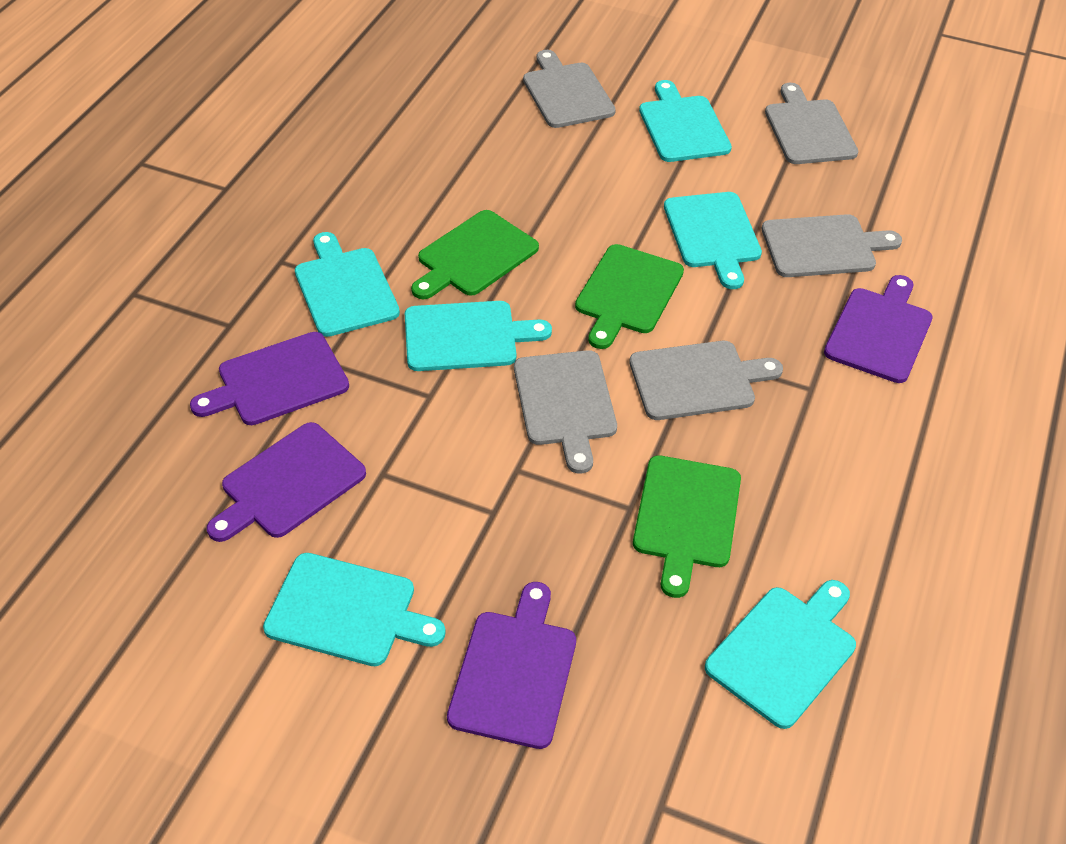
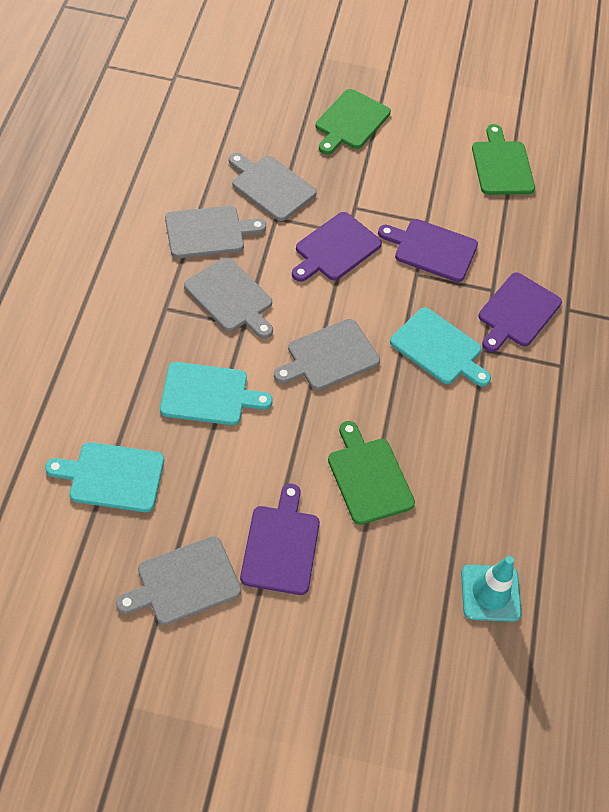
turquoise cutting board: 6 -> 3
turquoise traffic cone: 0 -> 1

